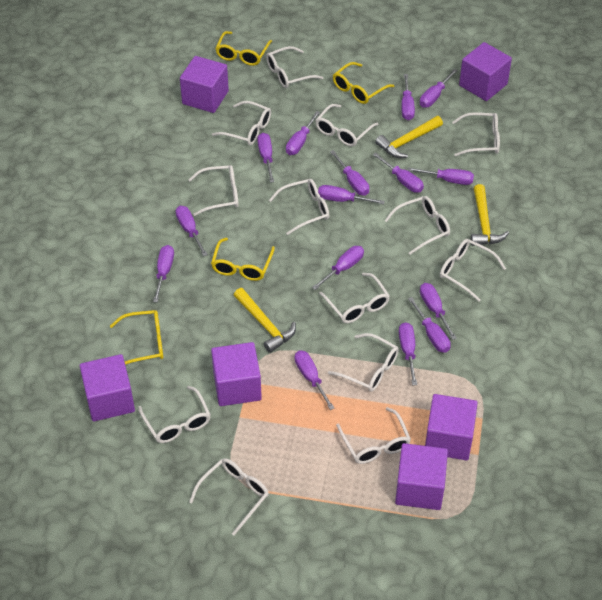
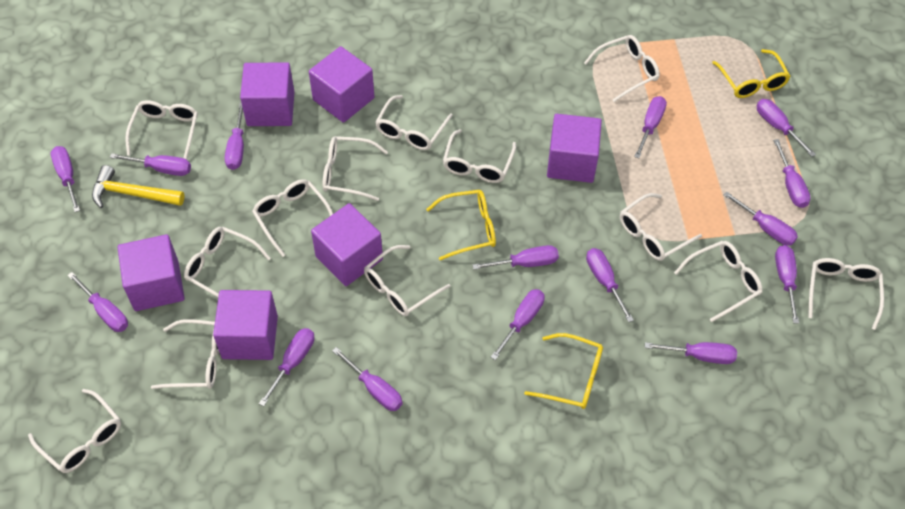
yellow glasses: 4 -> 3
yellow hammer: 3 -> 1

